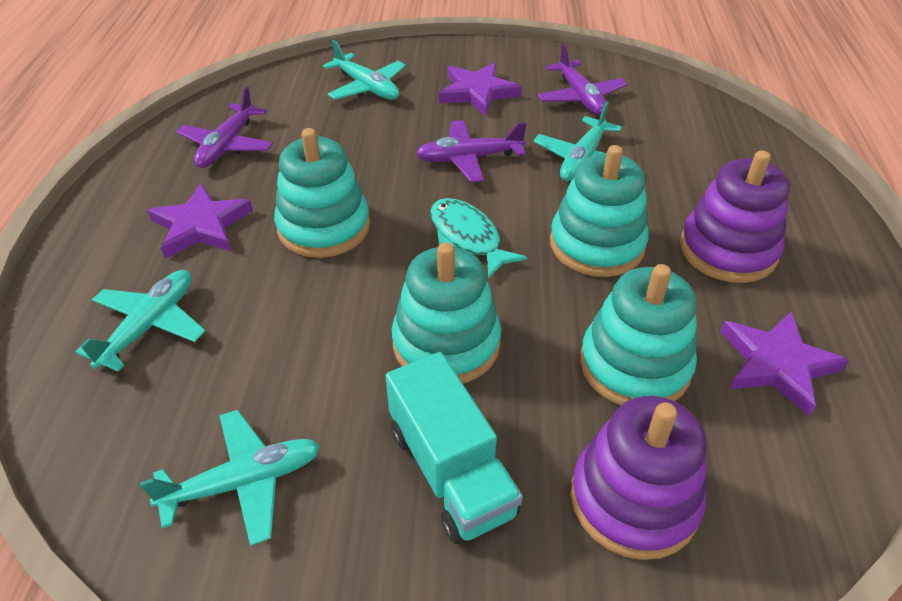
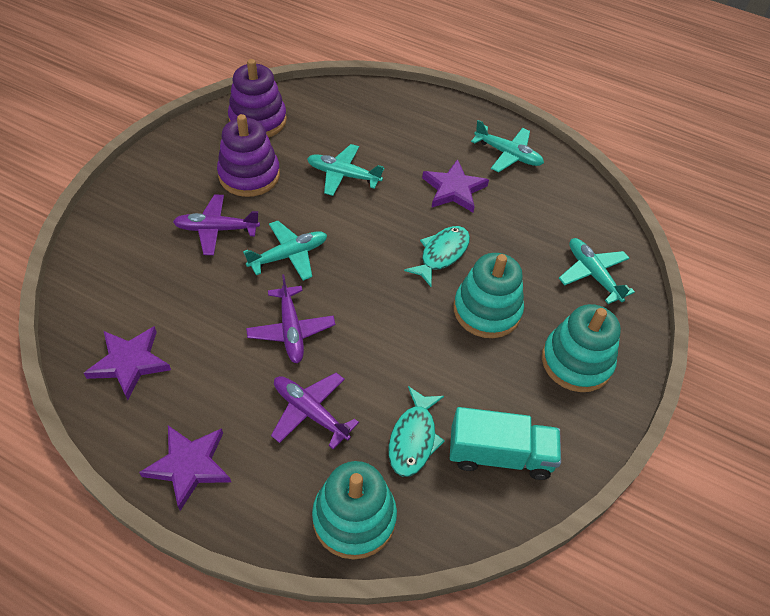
turquoise fish: 1 -> 2
turquoise stacking toy: 4 -> 3

